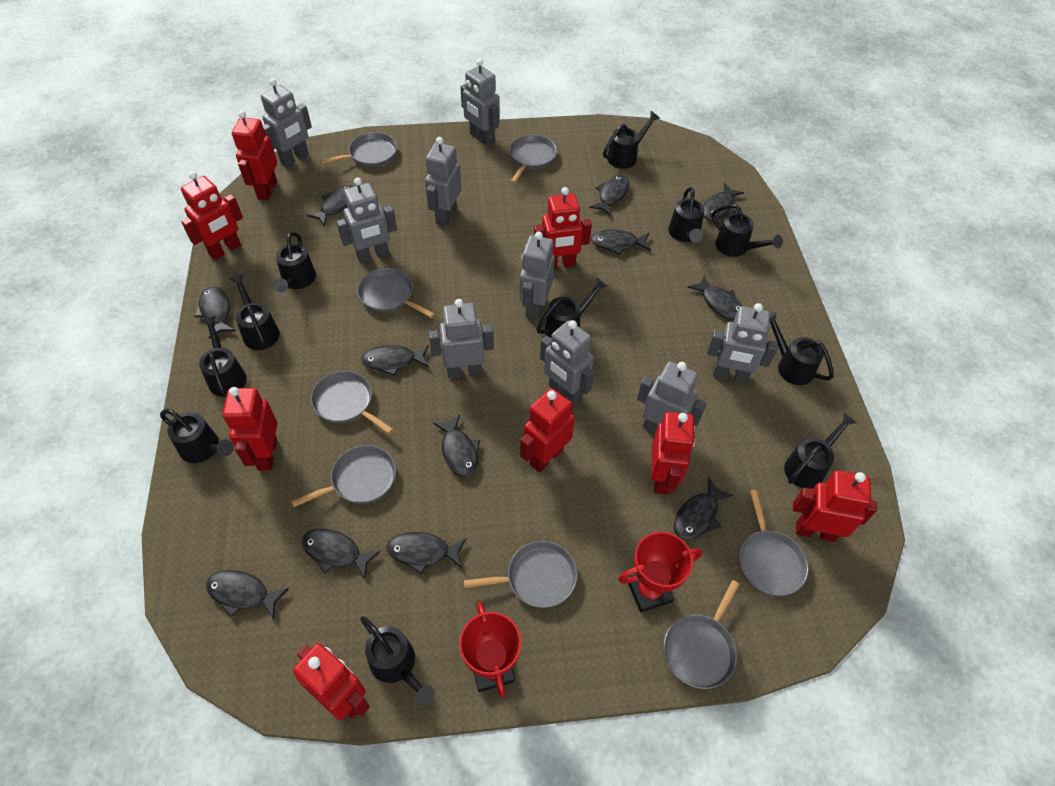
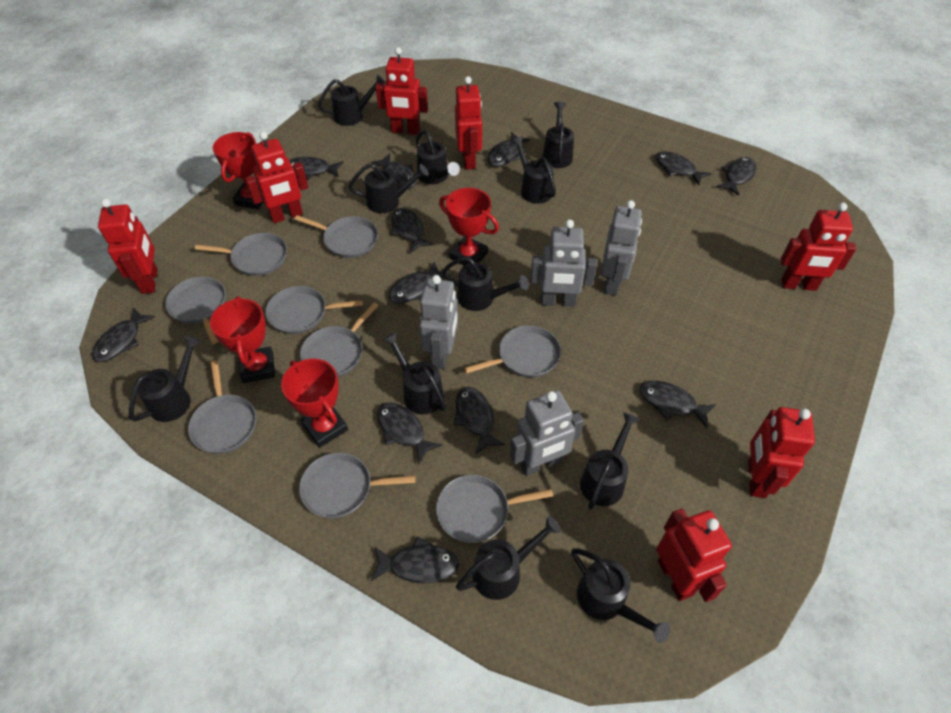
grey pan: 8 -> 9
grey robot: 9 -> 4
red robot: 8 -> 7
red trophy: 2 -> 4

